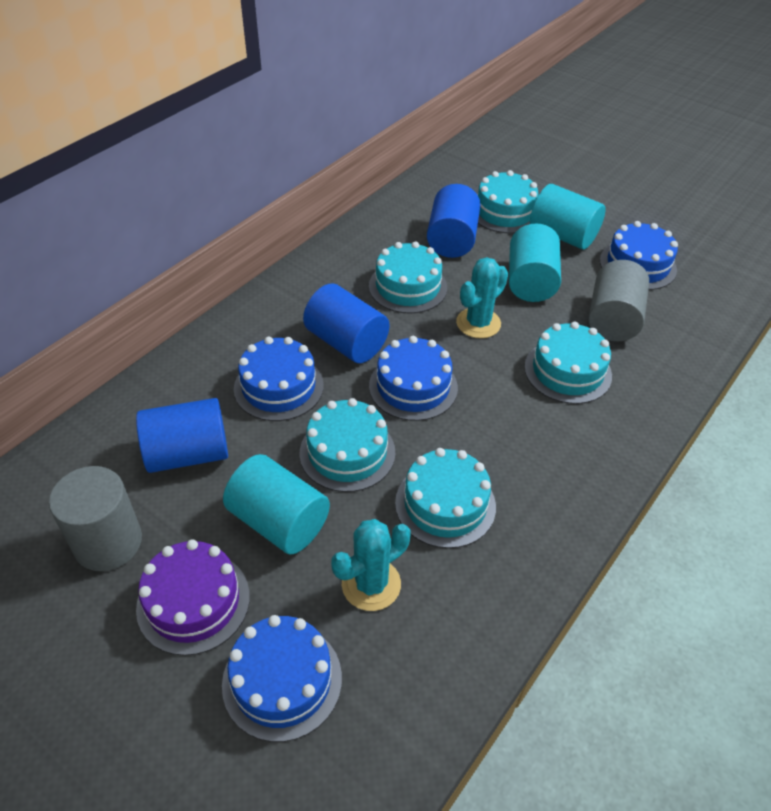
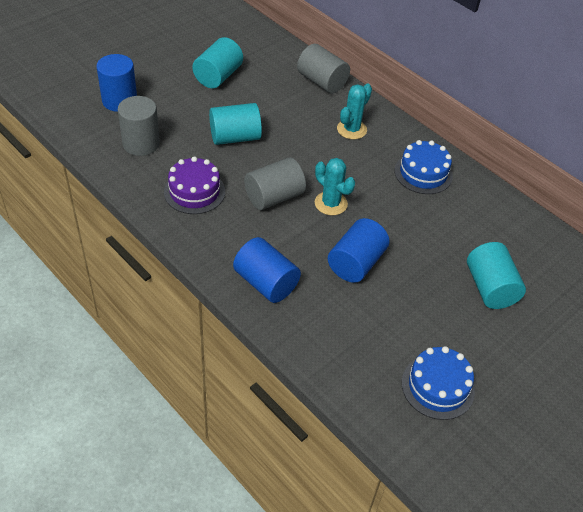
blue cake: 4 -> 2
grey cylinder: 2 -> 3
turquoise cake: 5 -> 0

